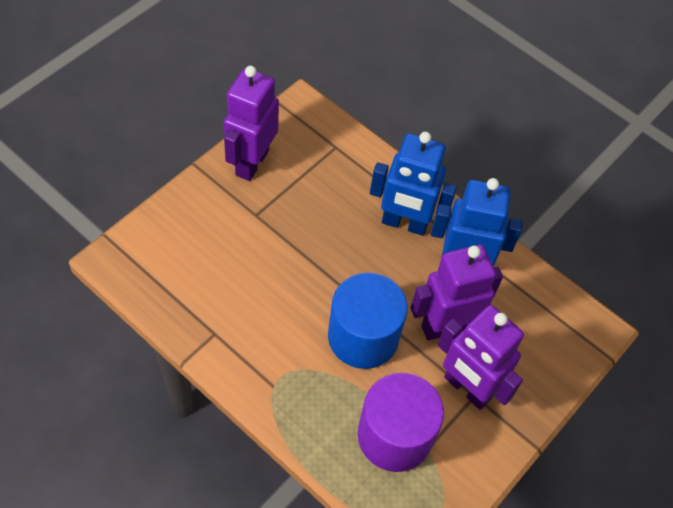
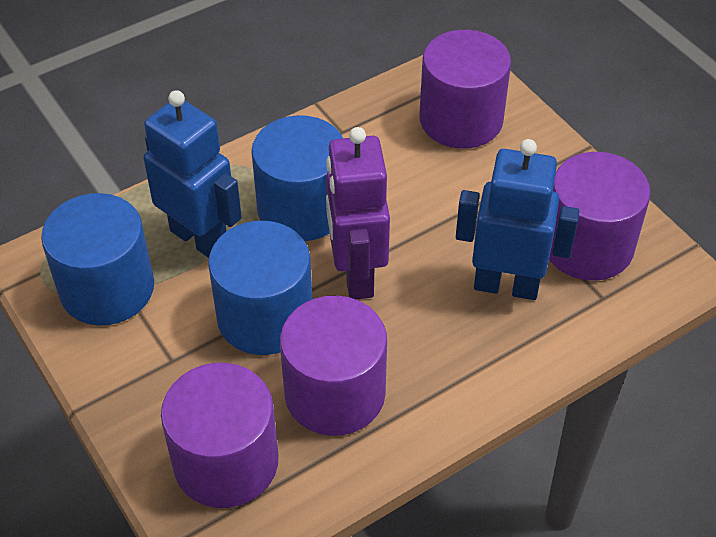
blue cylinder: 1 -> 3
purple cylinder: 1 -> 4
purple robot: 3 -> 1

